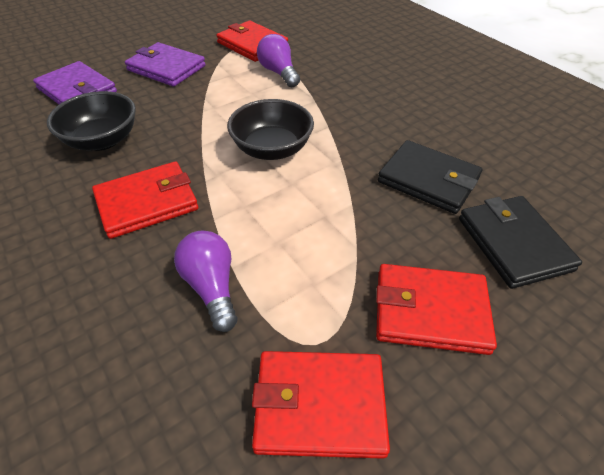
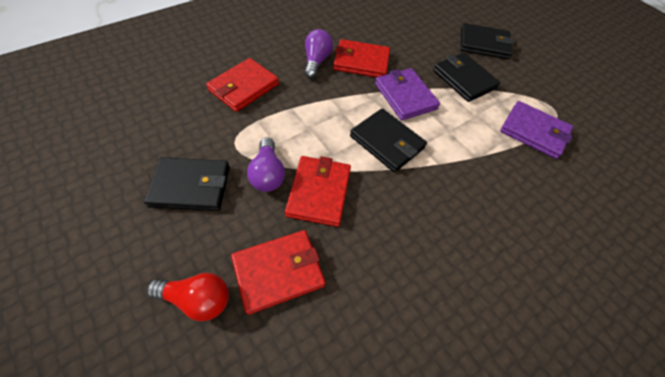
black bowl: 2 -> 0
black wallet: 2 -> 4
red light bulb: 0 -> 1

